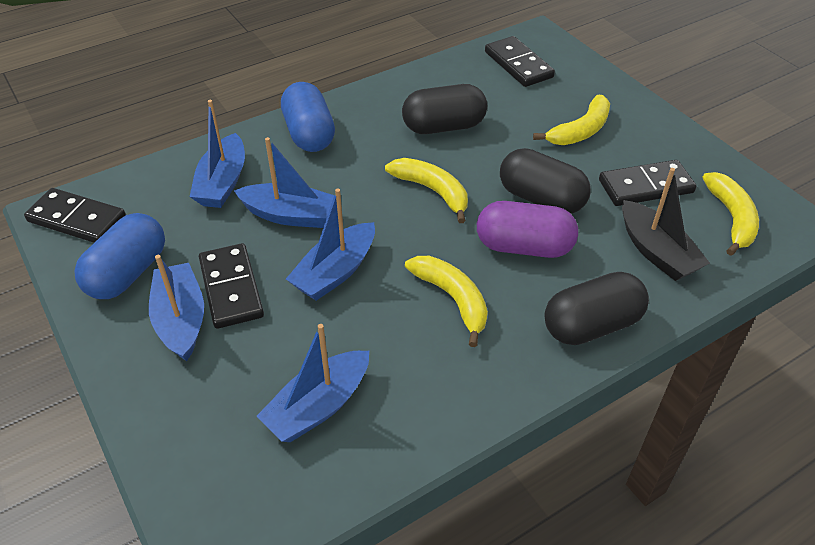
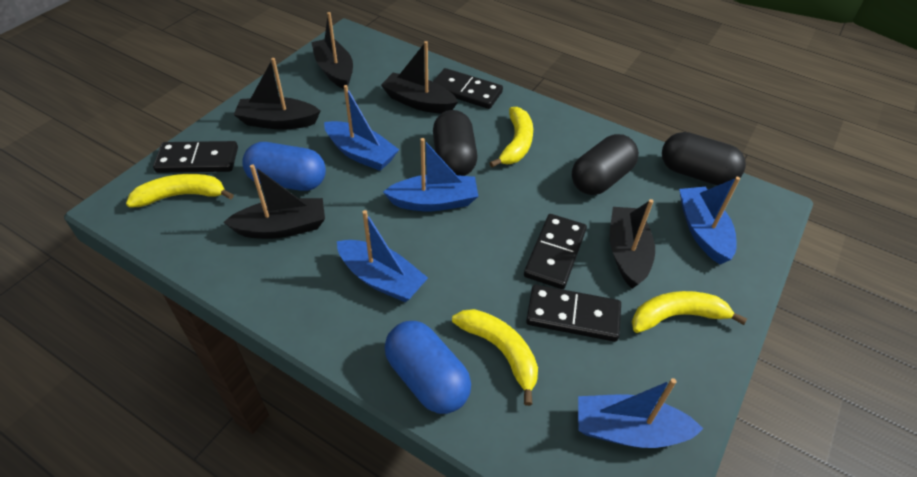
black boat: 1 -> 5
purple capsule: 1 -> 0

